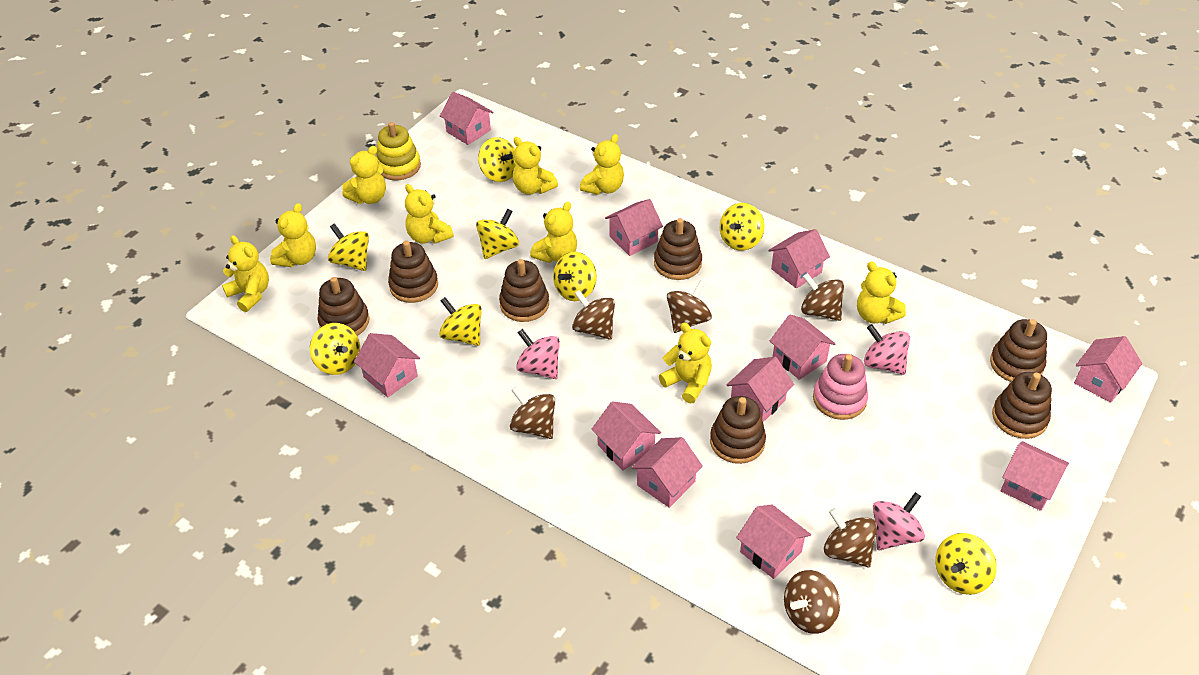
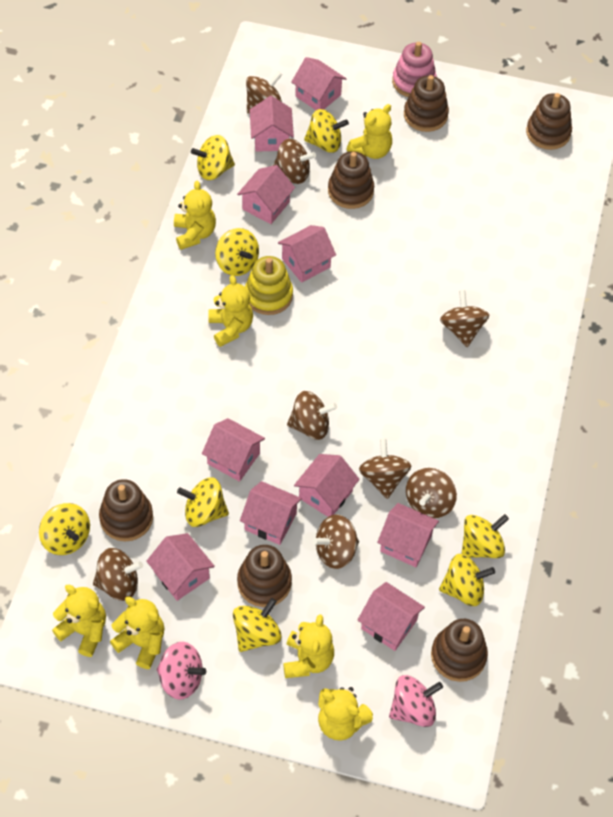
brown spinning top: 6 -> 8
brown stacking toy: 7 -> 6
pink house: 11 -> 10
pink spinning top: 3 -> 2
yellow teddy bear: 9 -> 7

